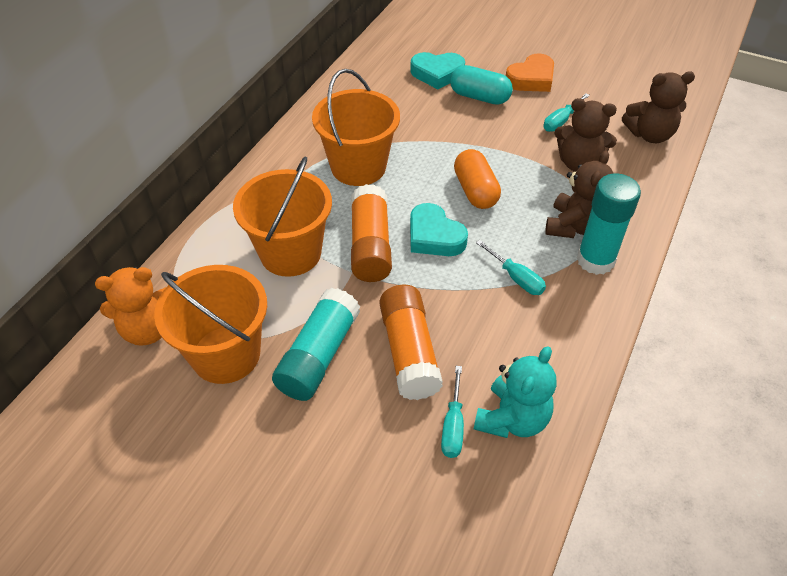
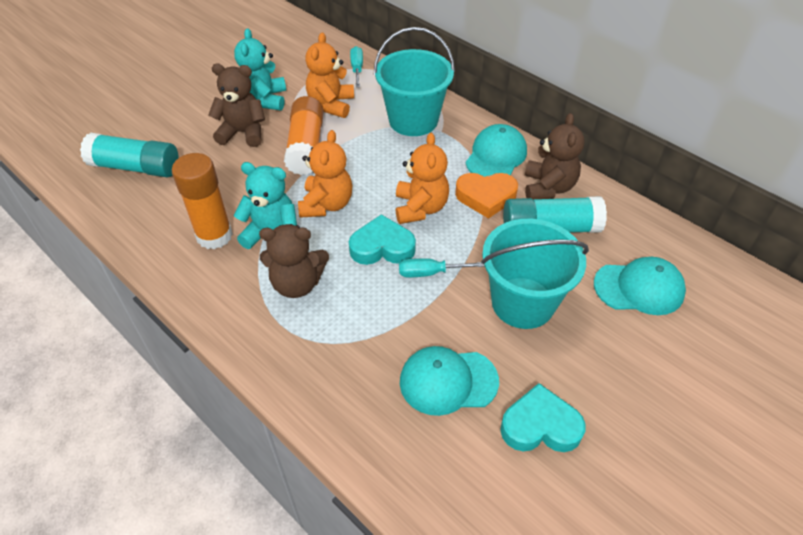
orange bucket: 3 -> 0
orange capsule: 1 -> 0
orange teddy bear: 1 -> 3
turquoise bucket: 0 -> 2
turquoise cap: 0 -> 3
turquoise capsule: 1 -> 0
turquoise screwdriver: 3 -> 2
turquoise teddy bear: 1 -> 2

